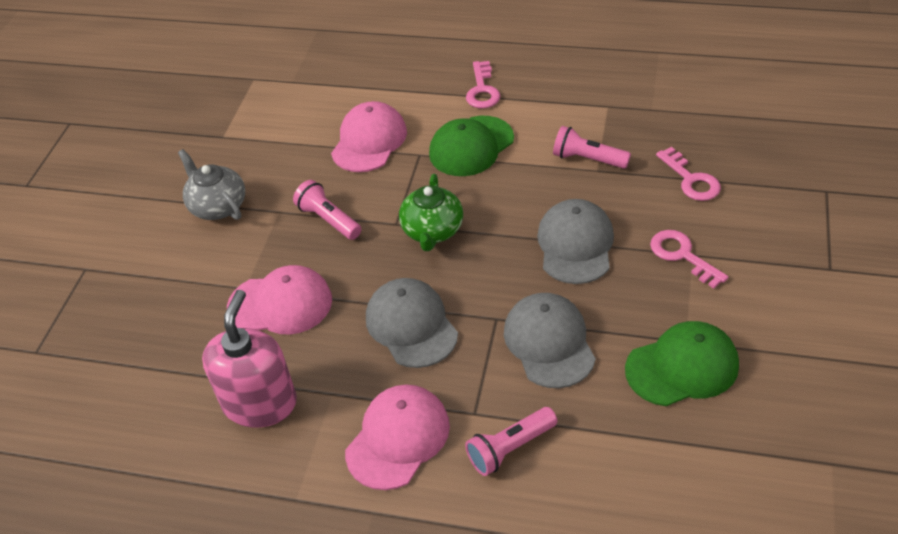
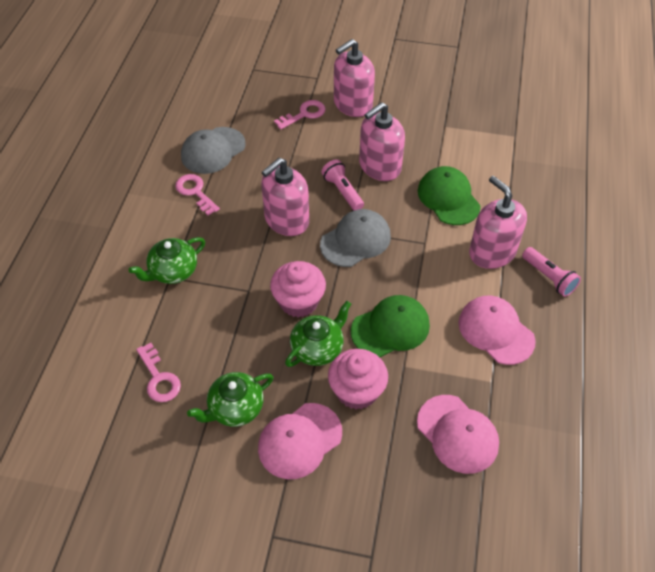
green teapot: 1 -> 3
grey cap: 3 -> 2
grey teapot: 1 -> 0
pink cupcake: 0 -> 2
pink flashlight: 3 -> 2
pink soap dispenser: 1 -> 4

